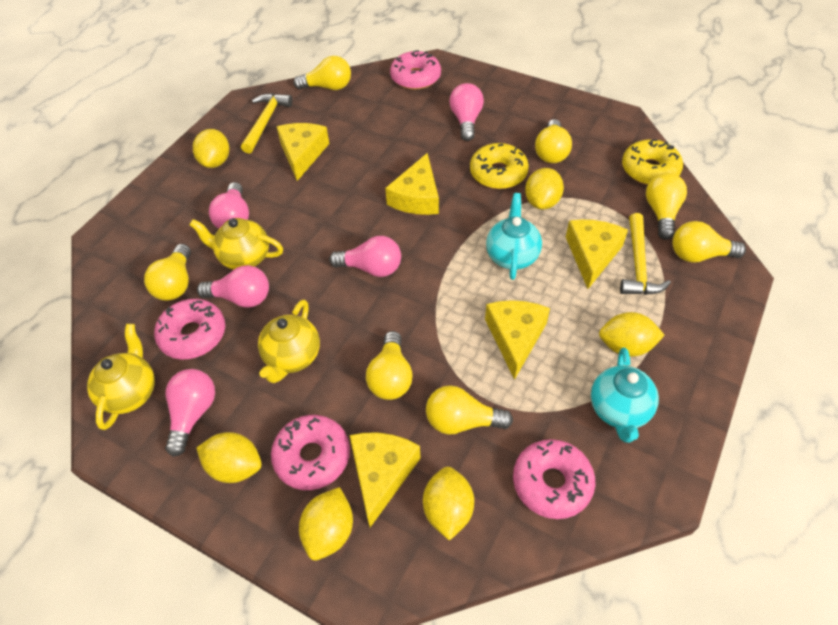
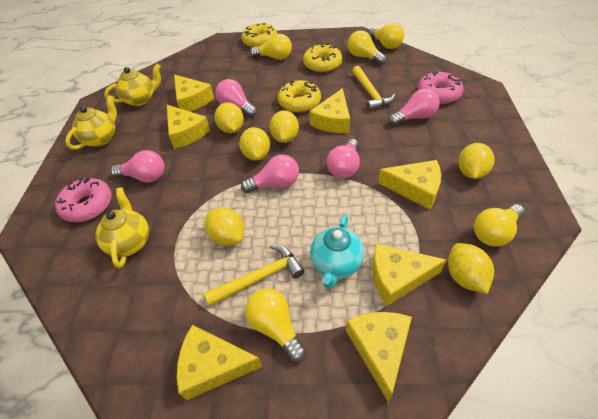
pink donut: 4 -> 2
turquoise teapot: 2 -> 1
yellow cheese: 5 -> 7
yellow donut: 2 -> 3
yellow light bulb: 7 -> 5

